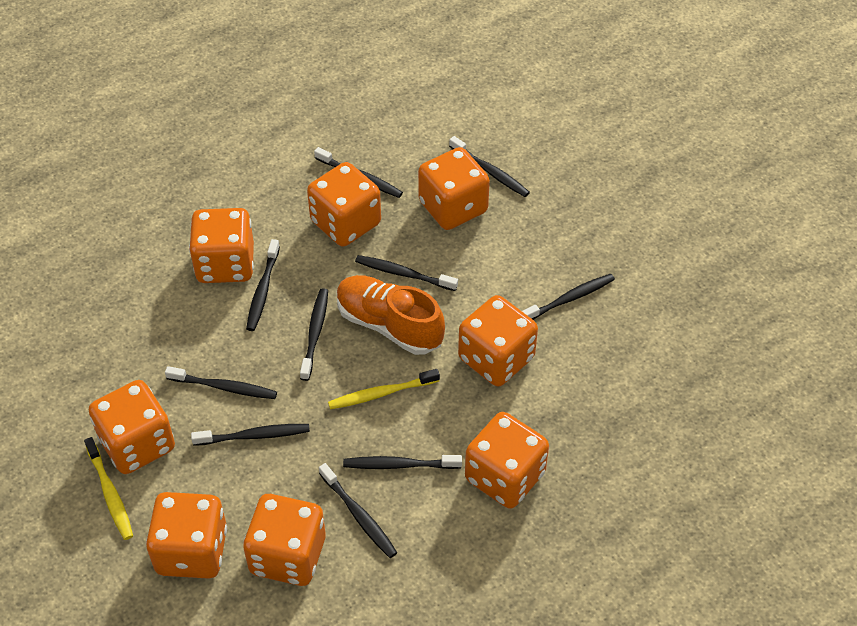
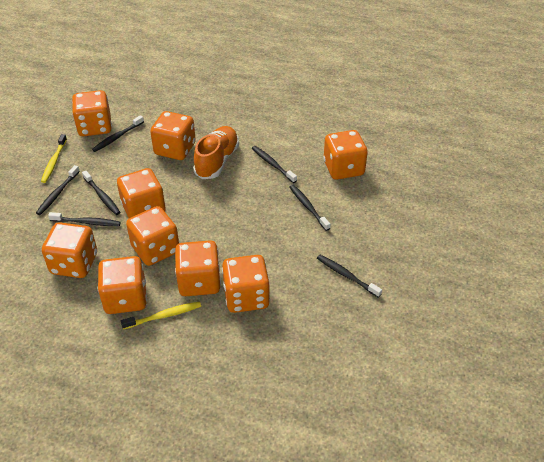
black toothbrush: 10 -> 7
orange dice: 8 -> 9

